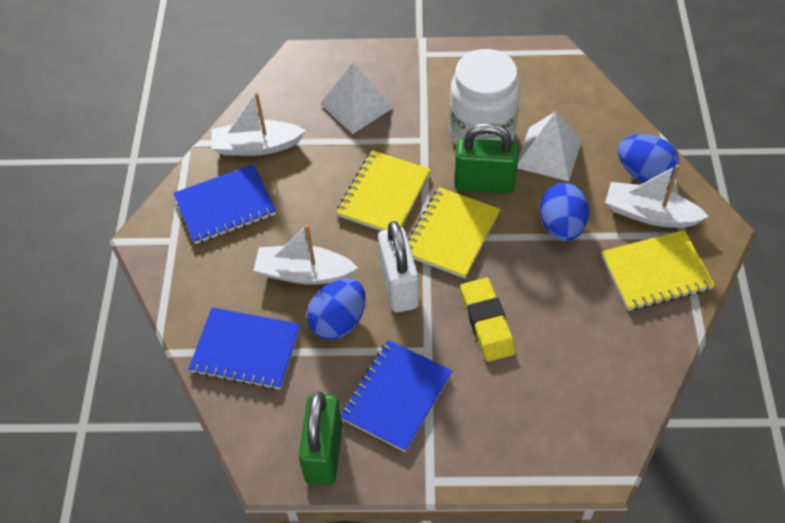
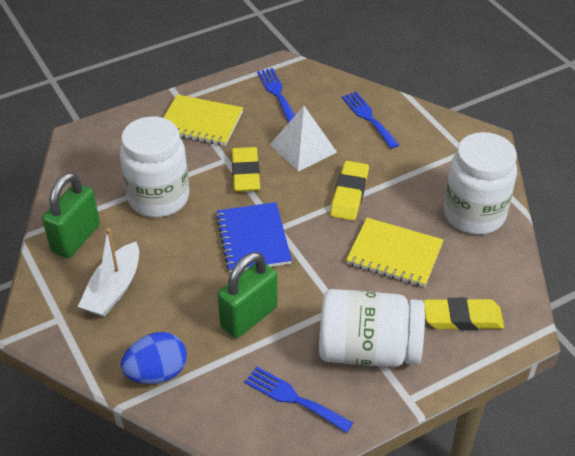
blue egg: 3 -> 1
blue fork: 0 -> 3
blue notebook: 3 -> 1
white boat: 3 -> 1
white jar: 1 -> 3
white padlock: 1 -> 0
white pyramid: 2 -> 1
yellow eraser: 1 -> 3
yellow notebook: 3 -> 2

